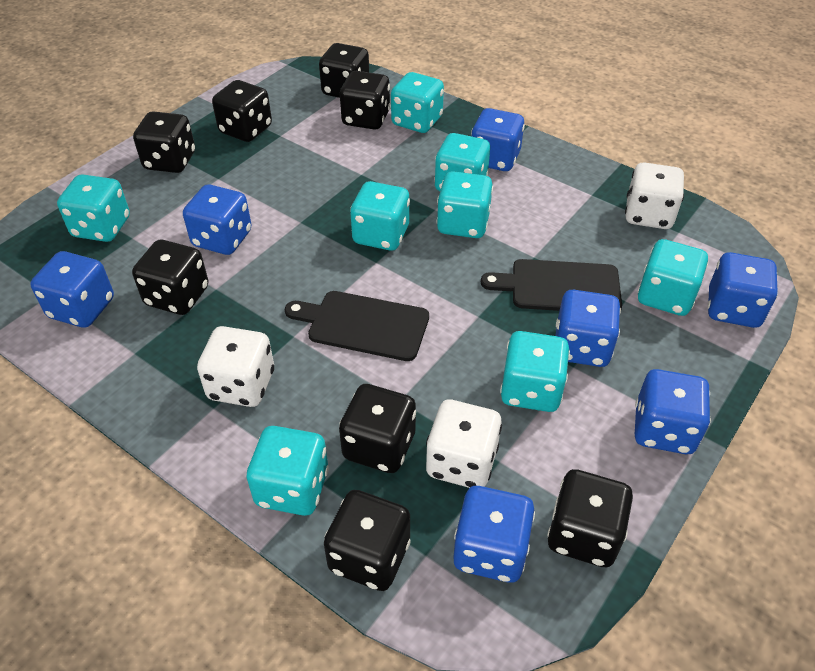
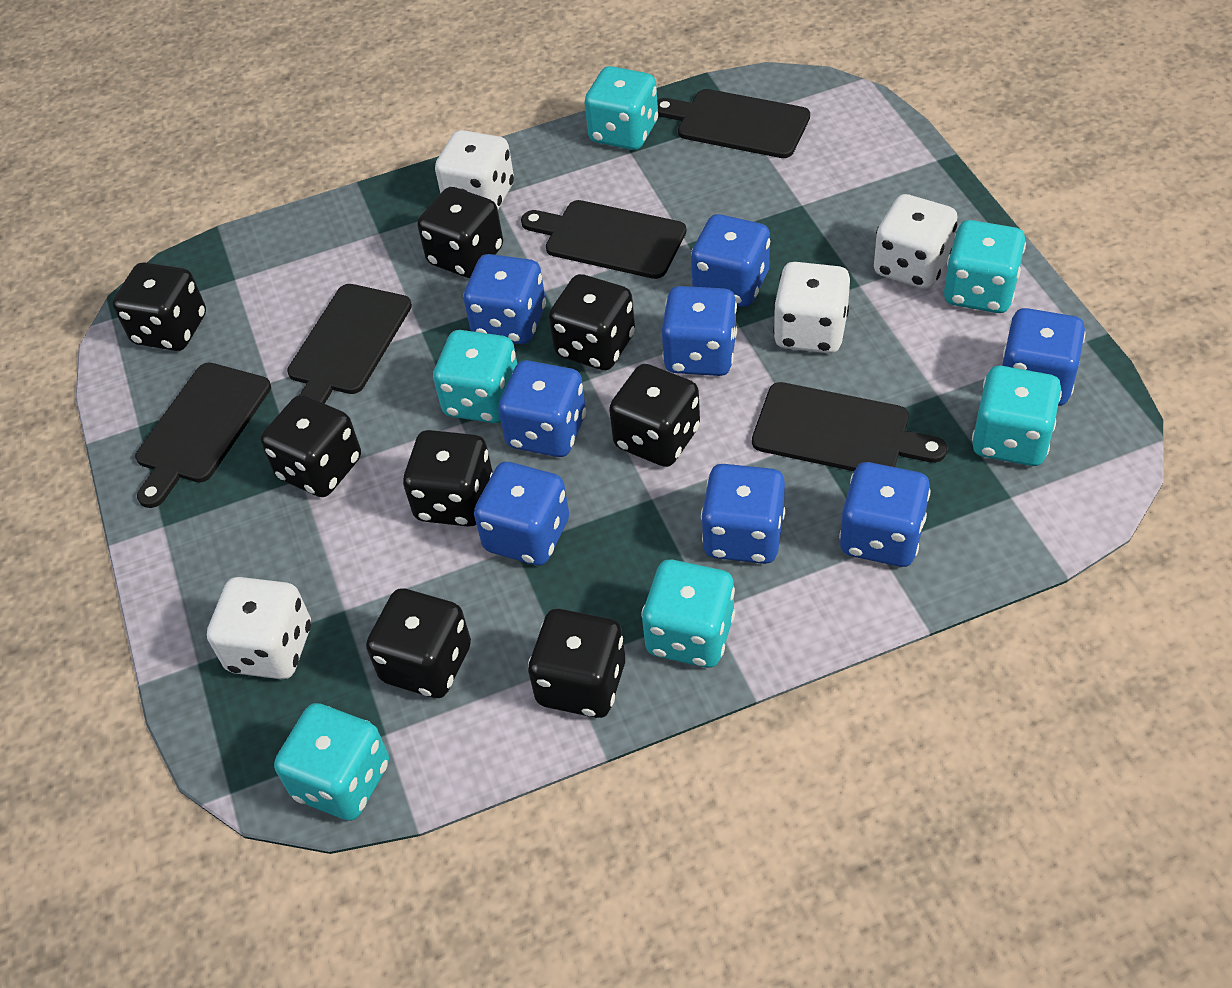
black cutting board: 2 -> 5
blue dice: 7 -> 8
turquoise dice: 8 -> 6
white dice: 3 -> 4

